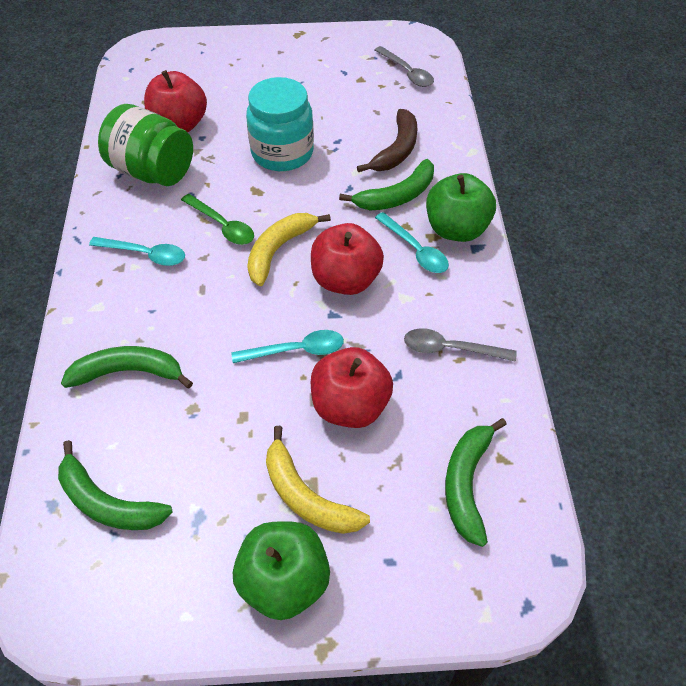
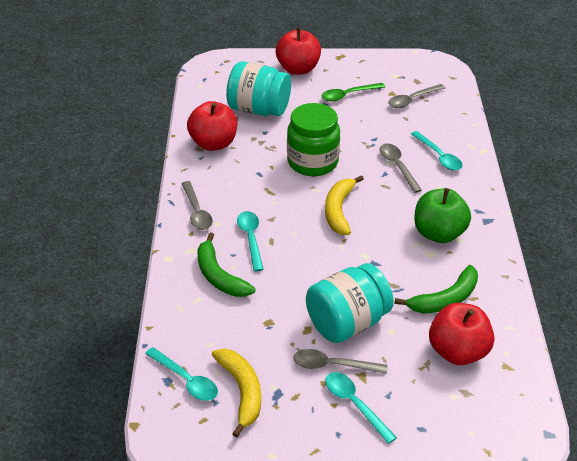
brown banana: 1 -> 0
green apple: 2 -> 1
green banana: 4 -> 2
grey spoon: 2 -> 4
turquoise jar: 1 -> 2
turquoise spoon: 3 -> 4

